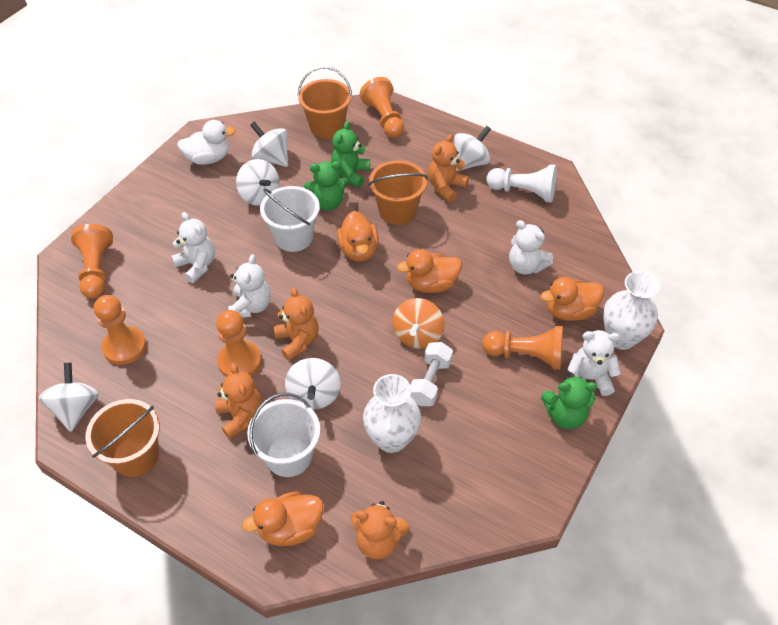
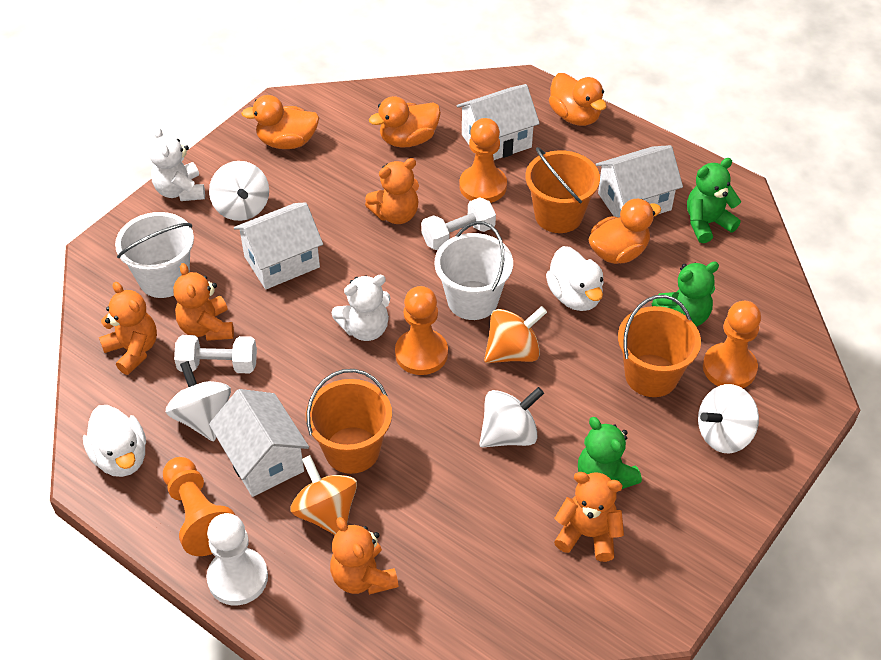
orange pawn: 5 -> 4
orange spinning top: 1 -> 2
orange teddy bear: 4 -> 5
white duck: 1 -> 2
white dumbbell: 1 -> 2
white house: 0 -> 4
white spinning top: 5 -> 4
white teddy bear: 4 -> 2
white vase: 2 -> 0

